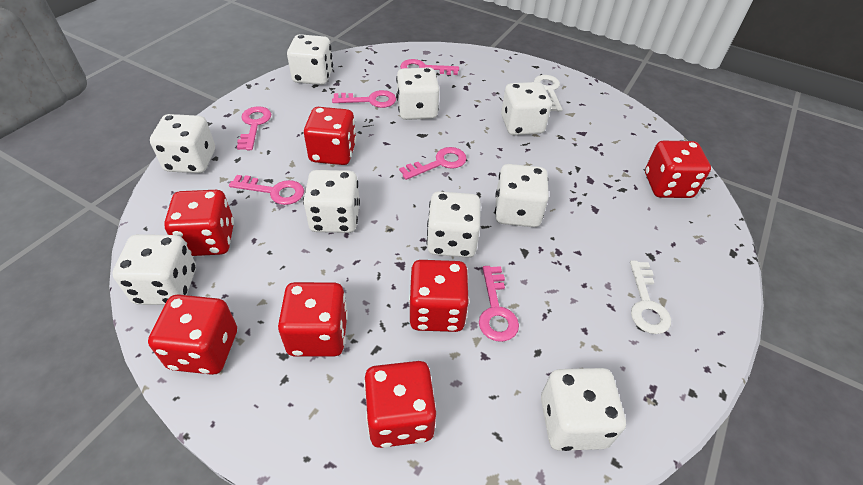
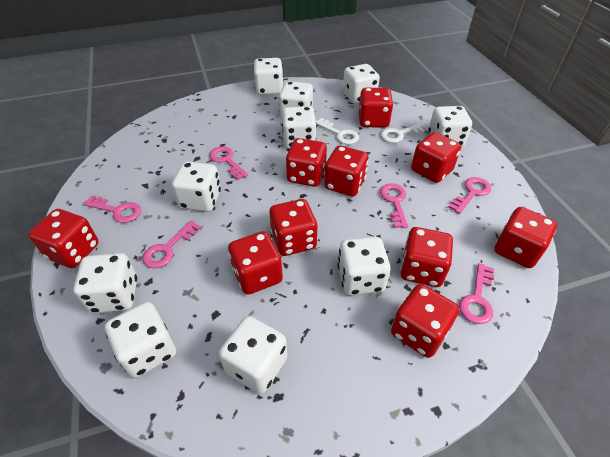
red dice: 7 -> 10
white dice: 9 -> 10

